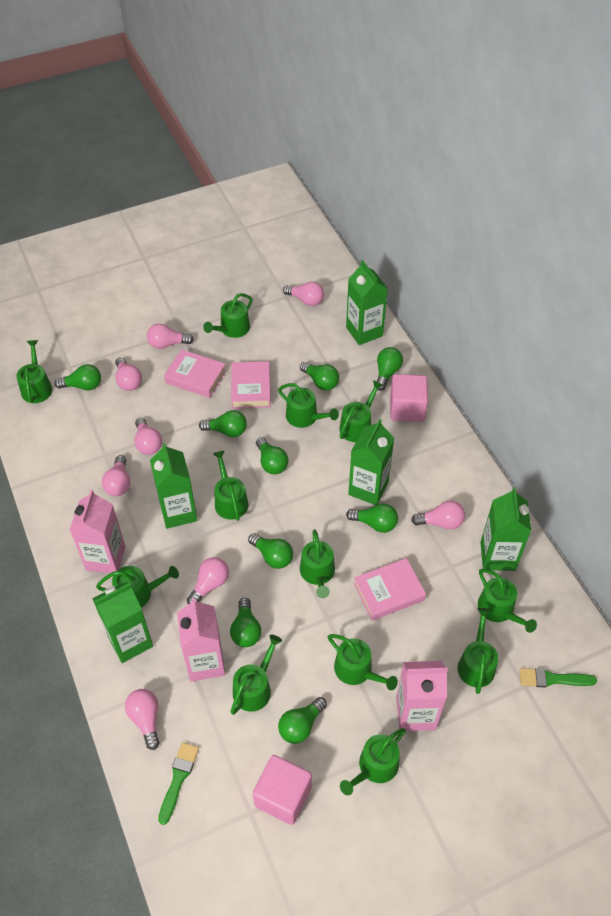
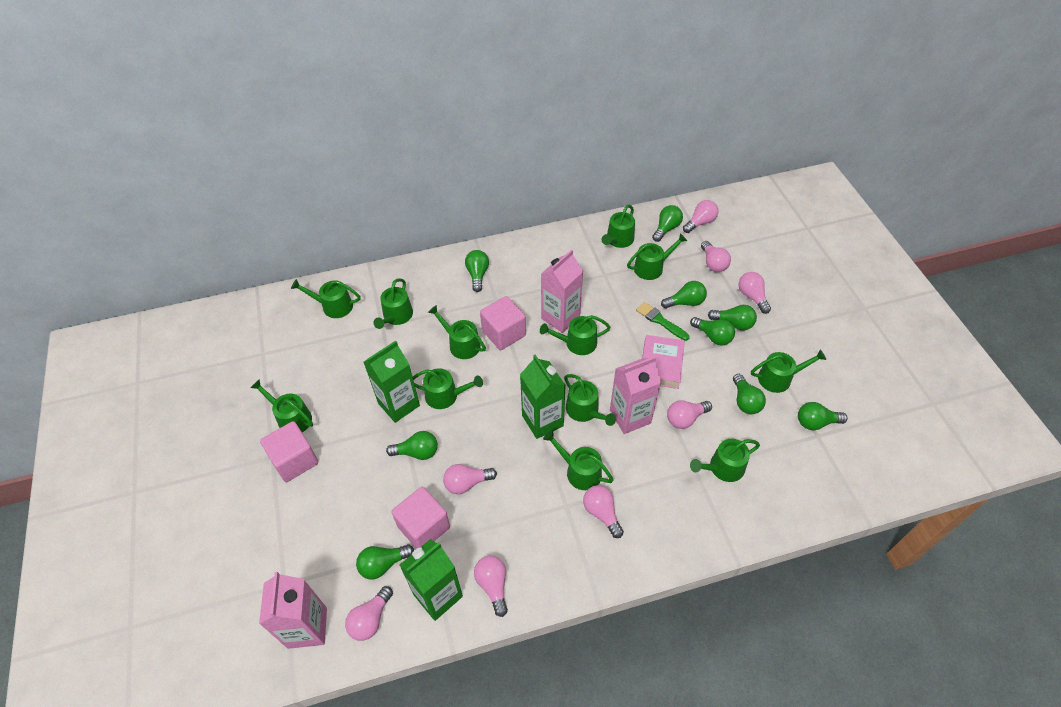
green brush: 2 -> 1
green carton: 5 -> 3
pink book: 3 -> 1
pink cube: 2 -> 3

